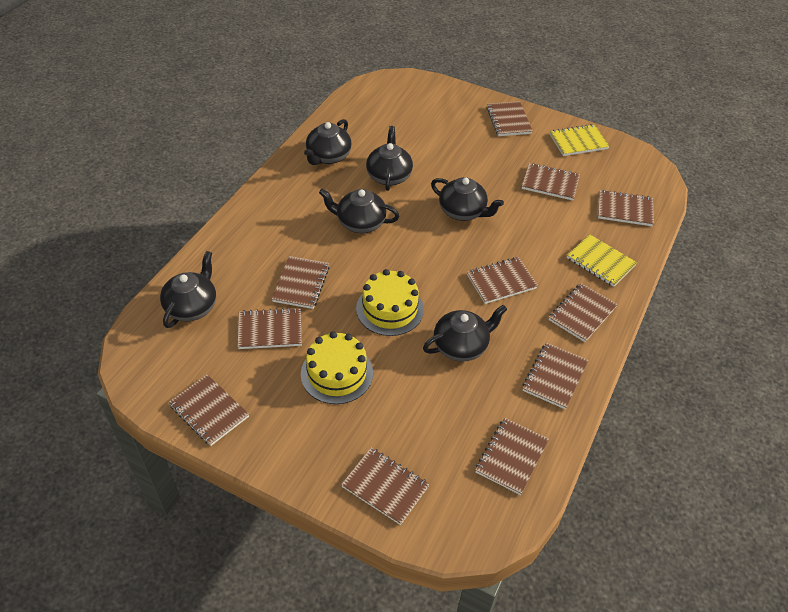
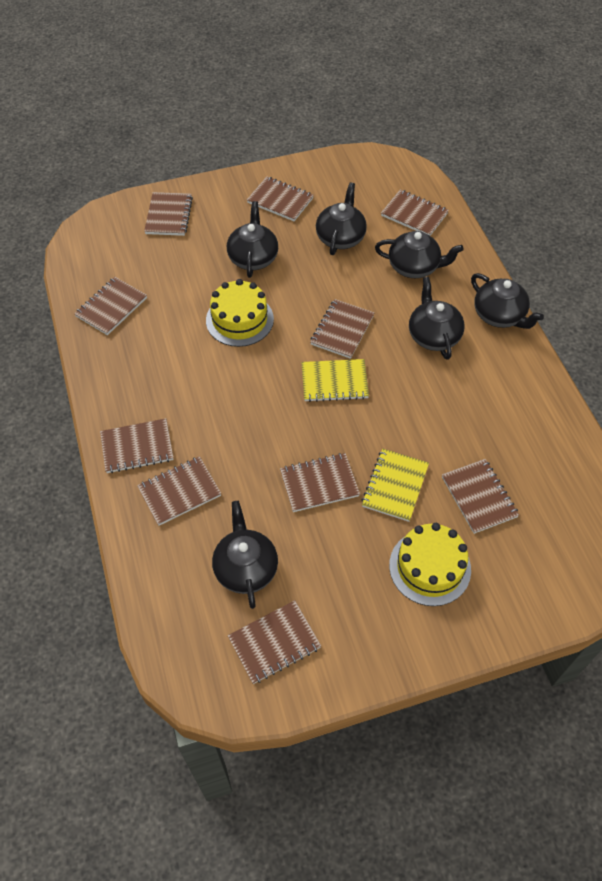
brown notebook: 11 -> 10

